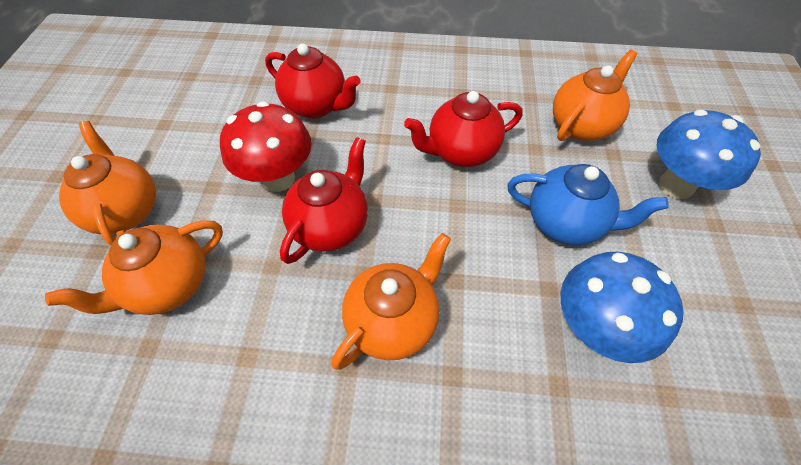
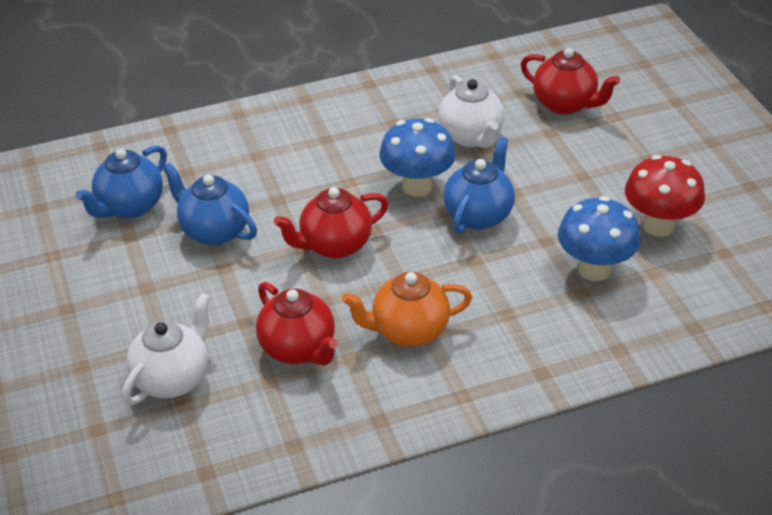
blue teapot: 1 -> 3
orange teapot: 4 -> 1
white teapot: 0 -> 2

